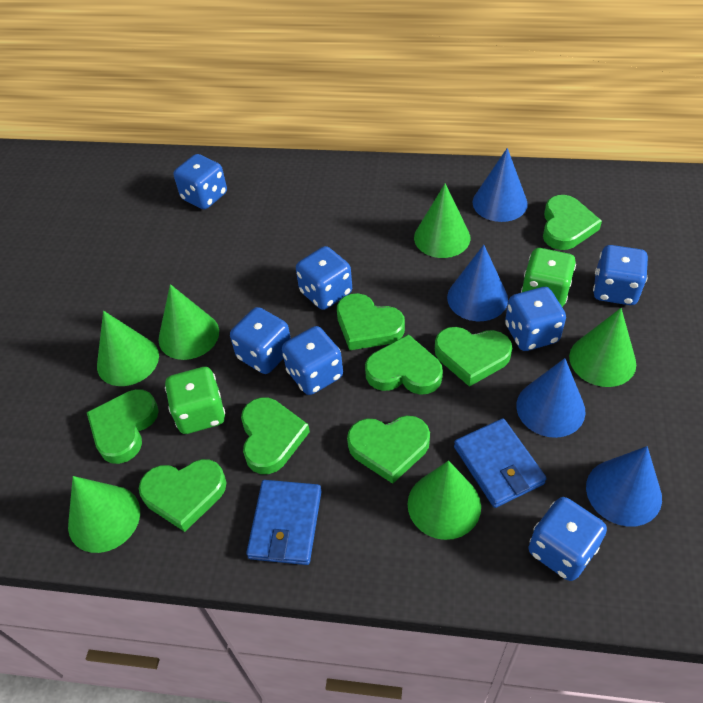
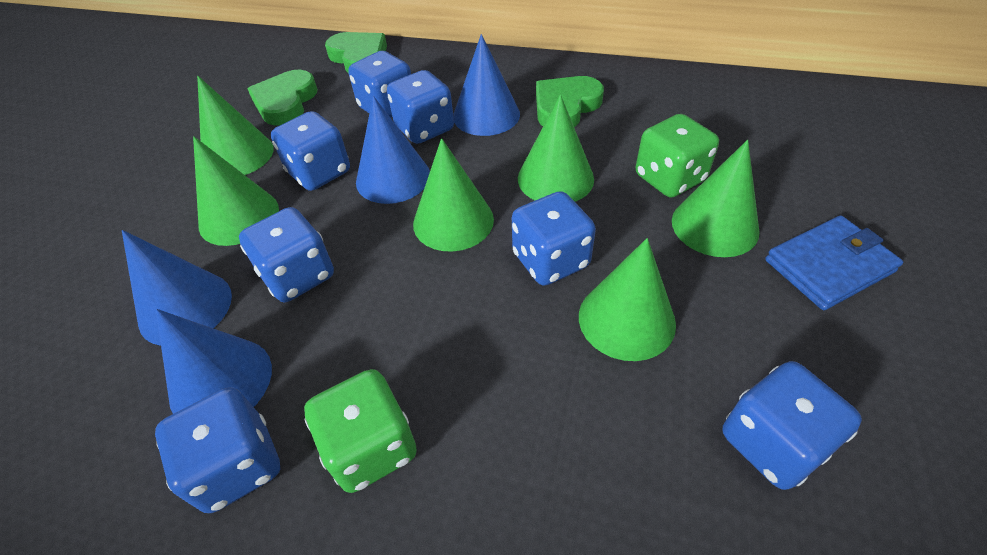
blue wallet: 2 -> 1
green heart: 8 -> 3

